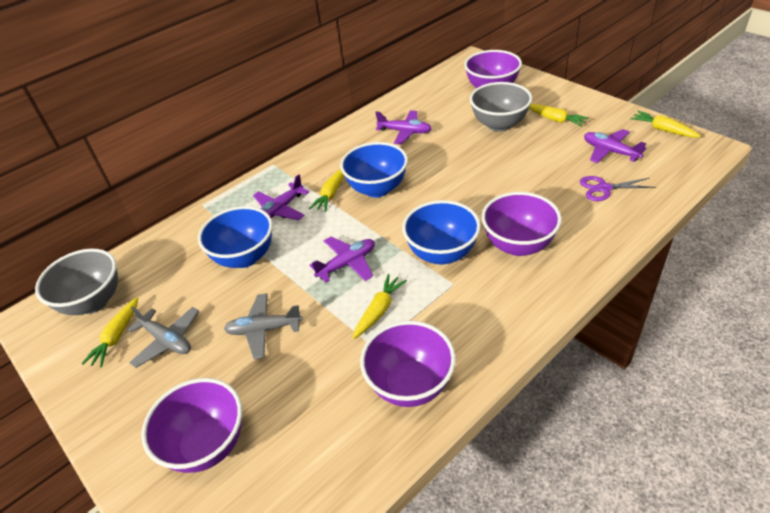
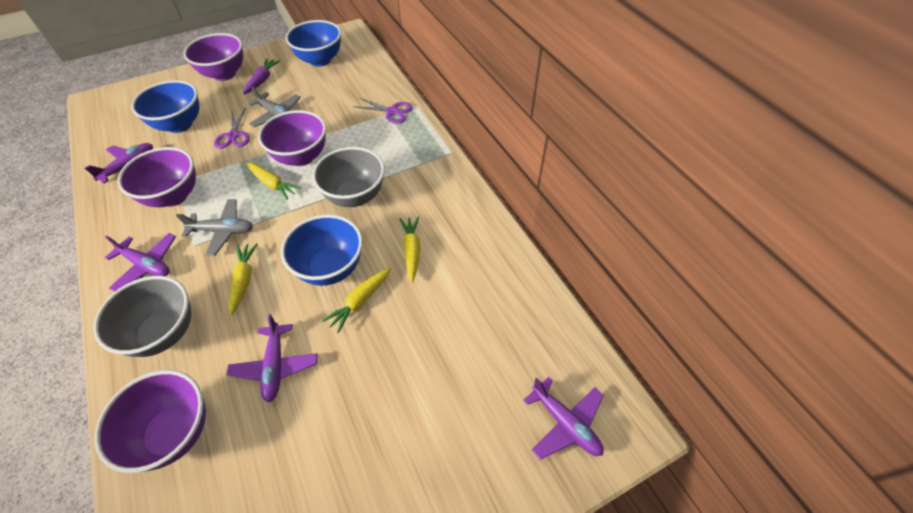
purple carrot: 0 -> 1
purple scissors: 1 -> 2
yellow carrot: 5 -> 4

